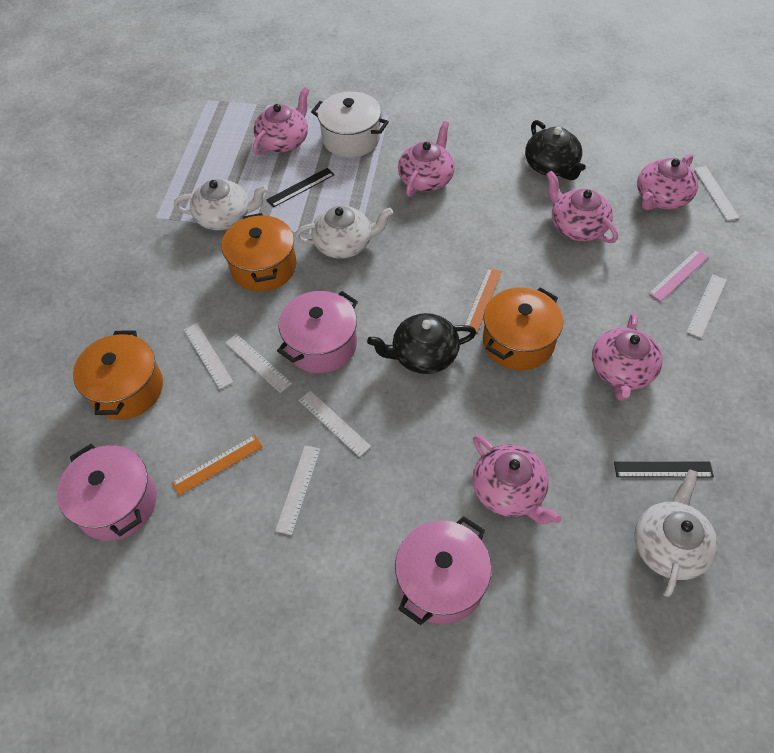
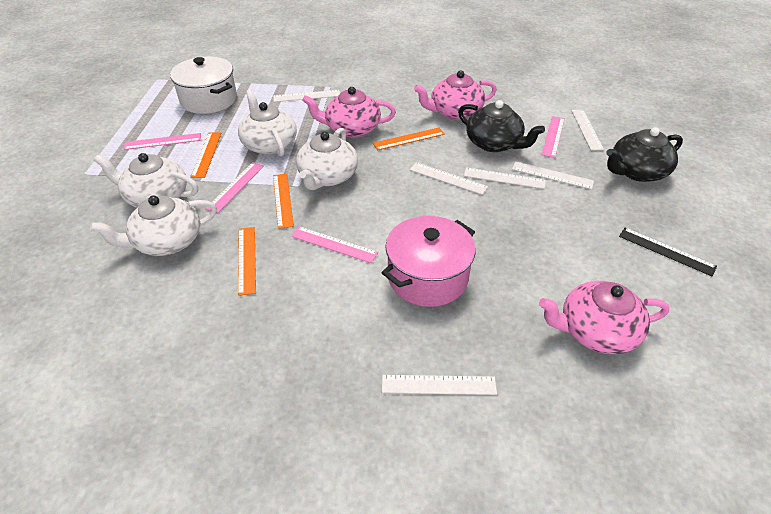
black ruler: 2 -> 1
orange pot: 3 -> 0
orange ruler: 2 -> 4
pink pot: 3 -> 1
pink ruler: 1 -> 4
pink teapot: 6 -> 3
white teapot: 3 -> 4

